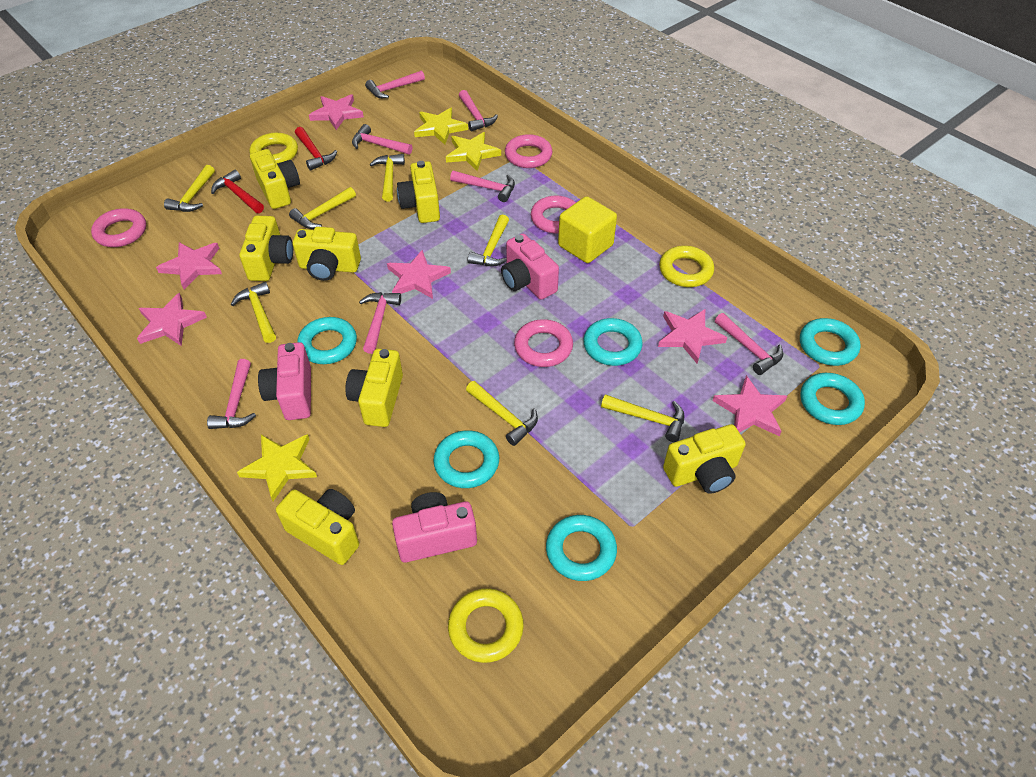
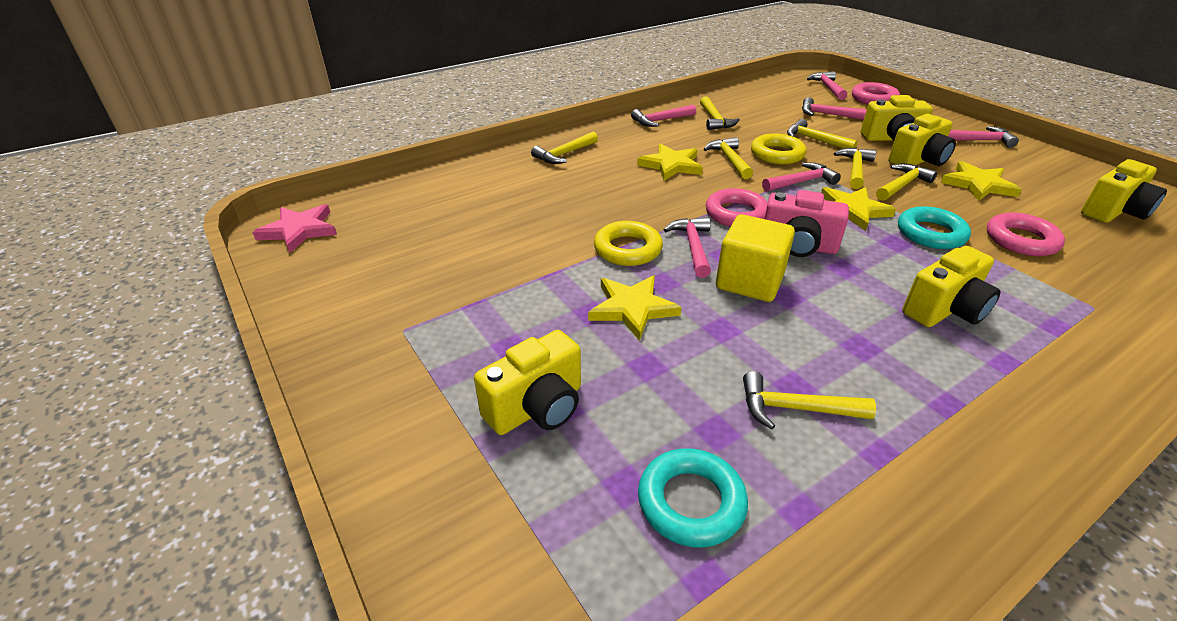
pink camera: 3 -> 1
pink hammer: 7 -> 6
pink ring: 4 -> 3
pink star: 6 -> 1
red hammer: 2 -> 0
turquoise ring: 6 -> 2
yellow camera: 7 -> 5
yellow ring: 3 -> 2
yellow star: 3 -> 4

